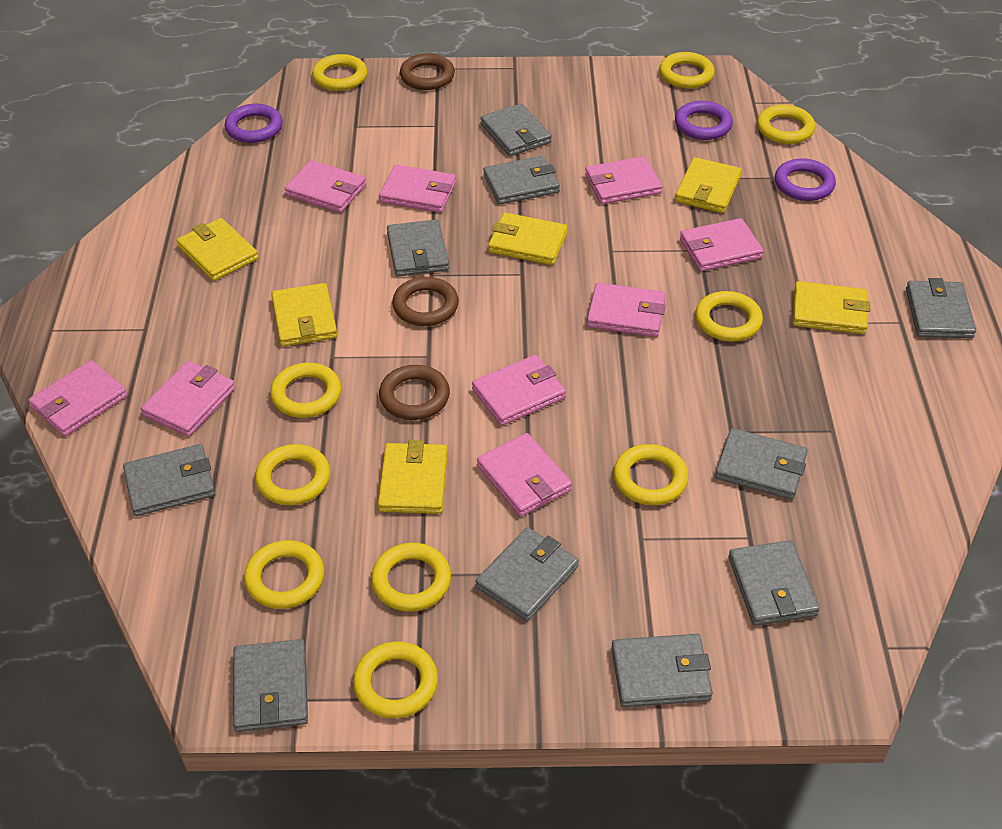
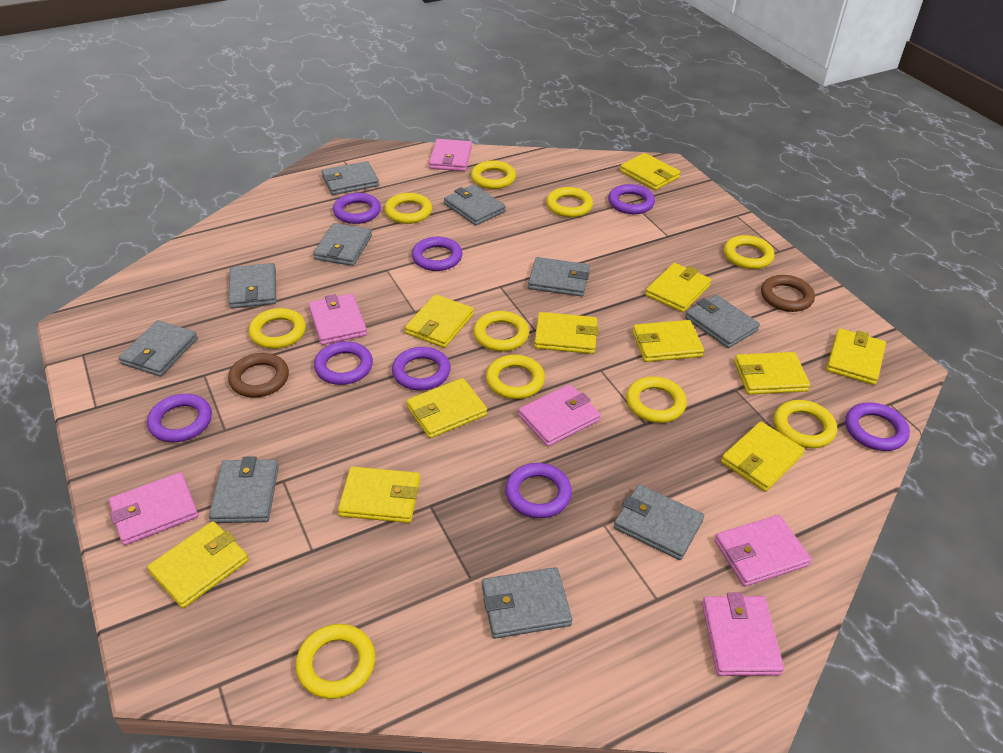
brown ring: 3 -> 2
pink wallet: 9 -> 6
purple ring: 3 -> 8
yellow wallet: 6 -> 11

